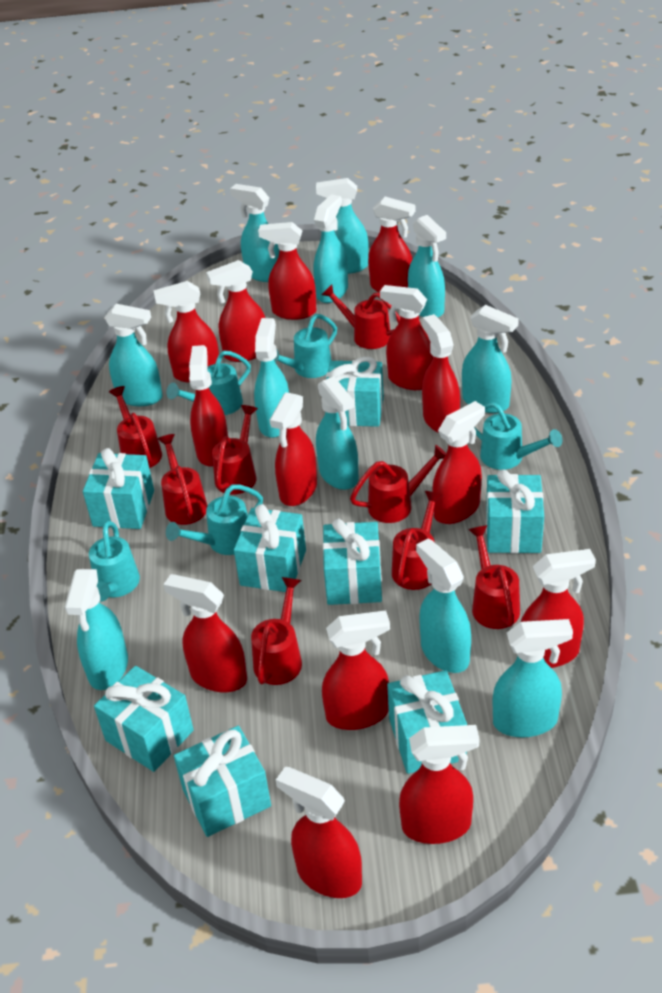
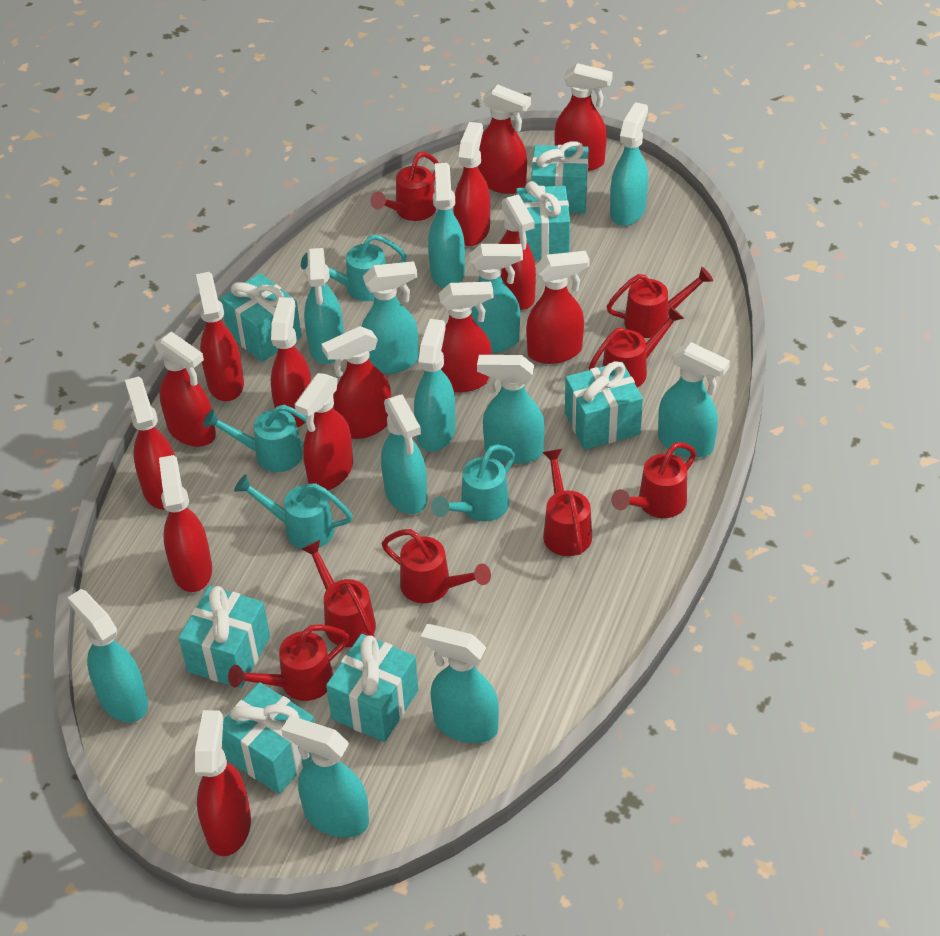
turquoise gift: 8 -> 7
turquoise spray bottle: 11 -> 12
turquoise watering can: 5 -> 4

